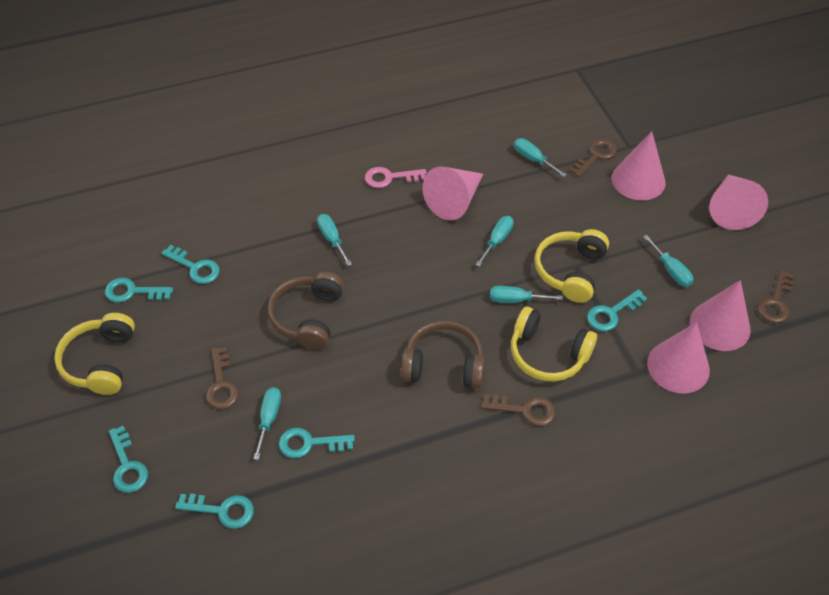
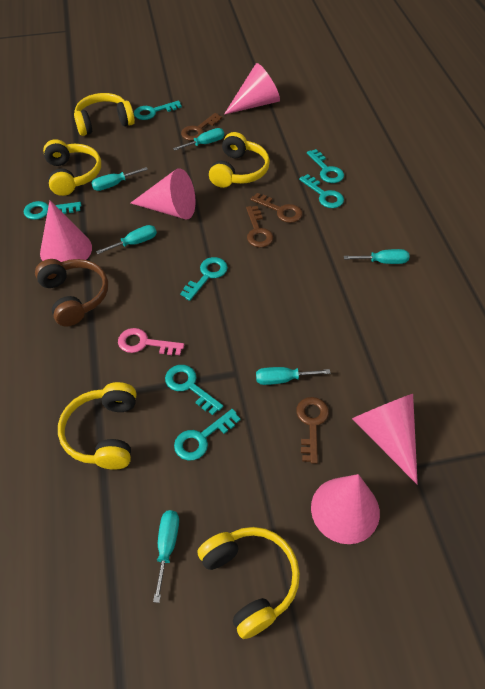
brown headphones: 2 -> 1
turquoise key: 6 -> 7
yellow headphones: 3 -> 5

